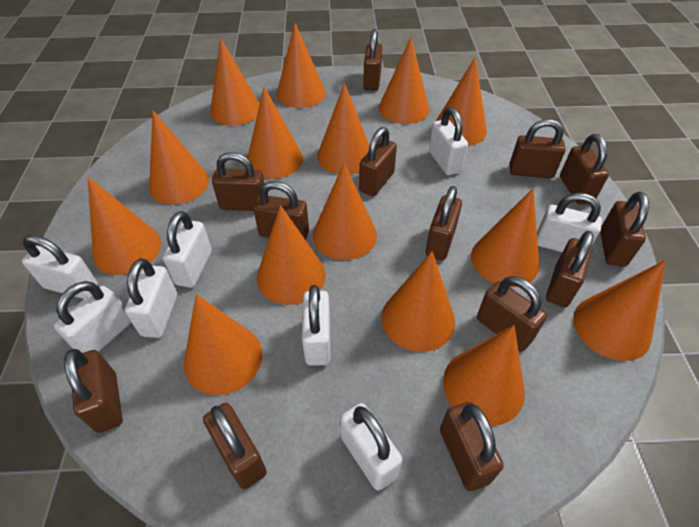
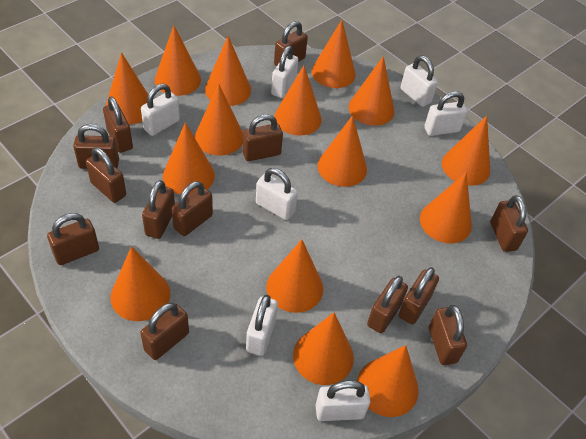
white padlock: 8 -> 7

